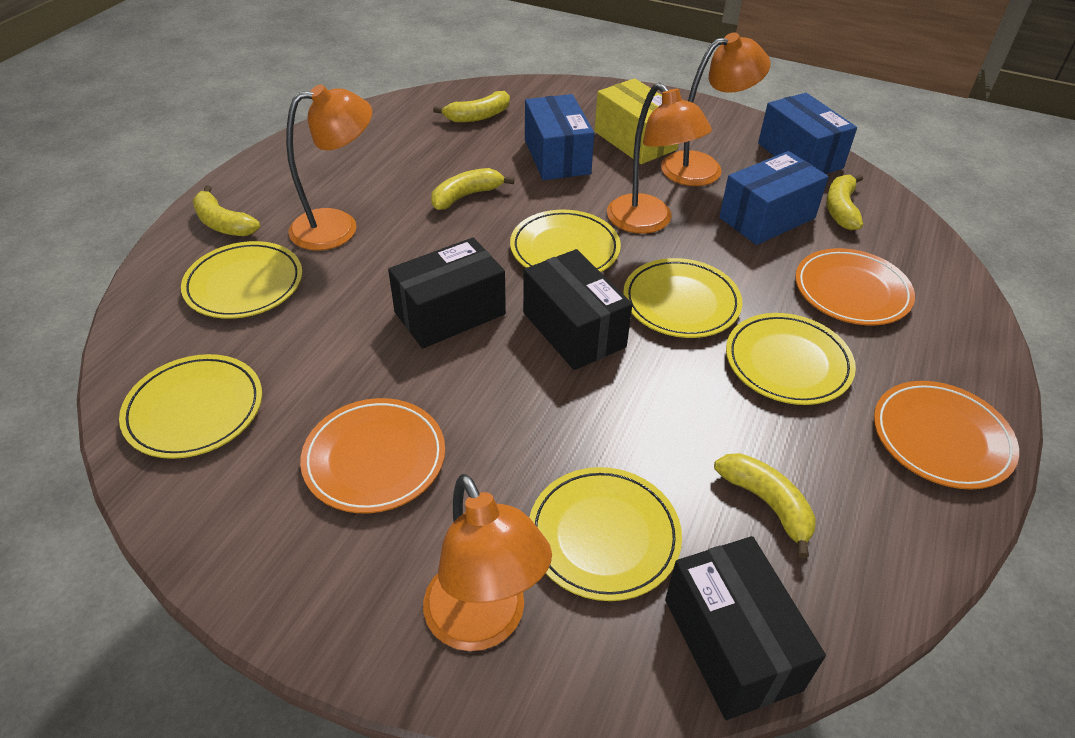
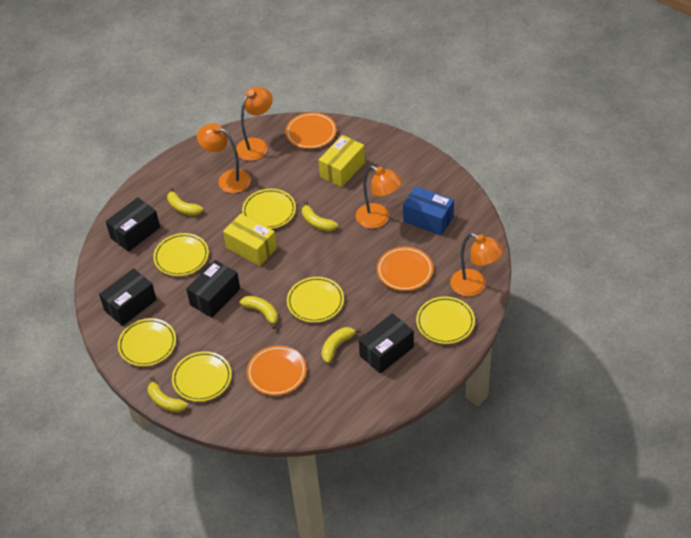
black box: 3 -> 4
blue box: 3 -> 1
yellow box: 1 -> 2

